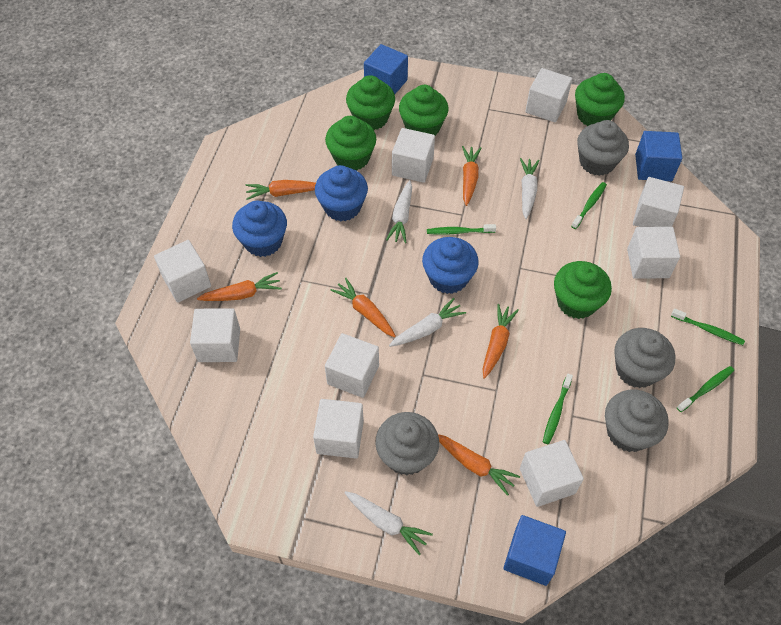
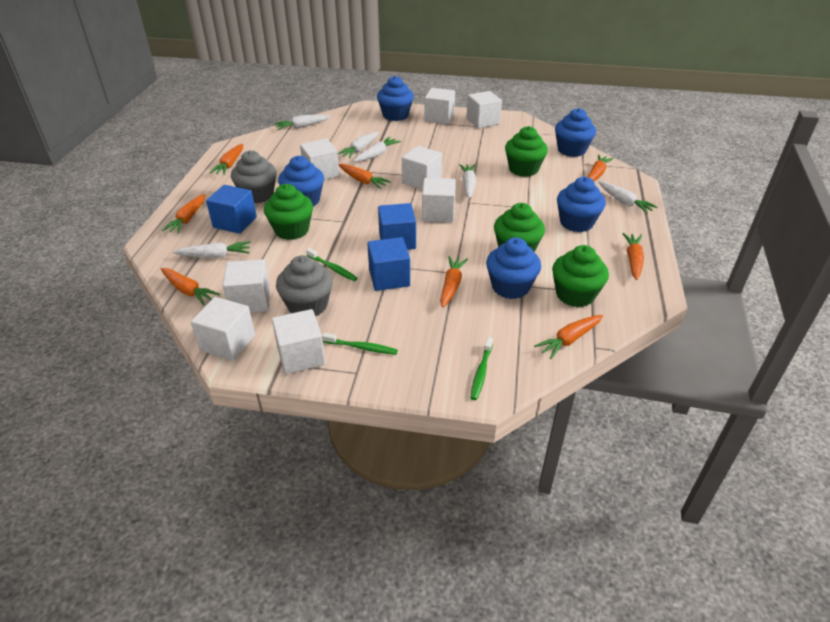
blue cupcake: 3 -> 5
green cupcake: 5 -> 4
green toothbrush: 5 -> 3
grey cupcake: 4 -> 2
orange carrot: 6 -> 8
white carrot: 4 -> 6
white cube: 9 -> 8

